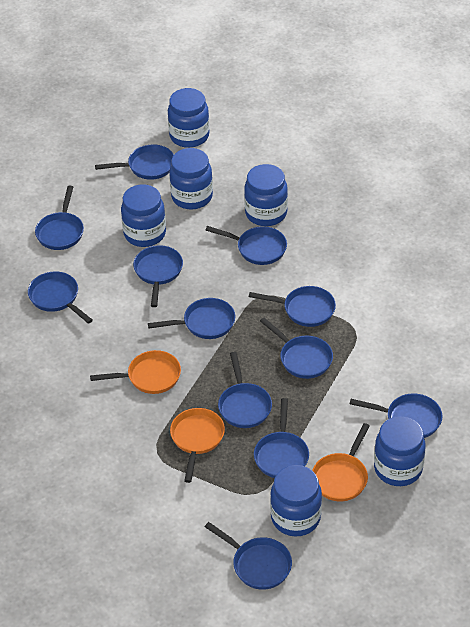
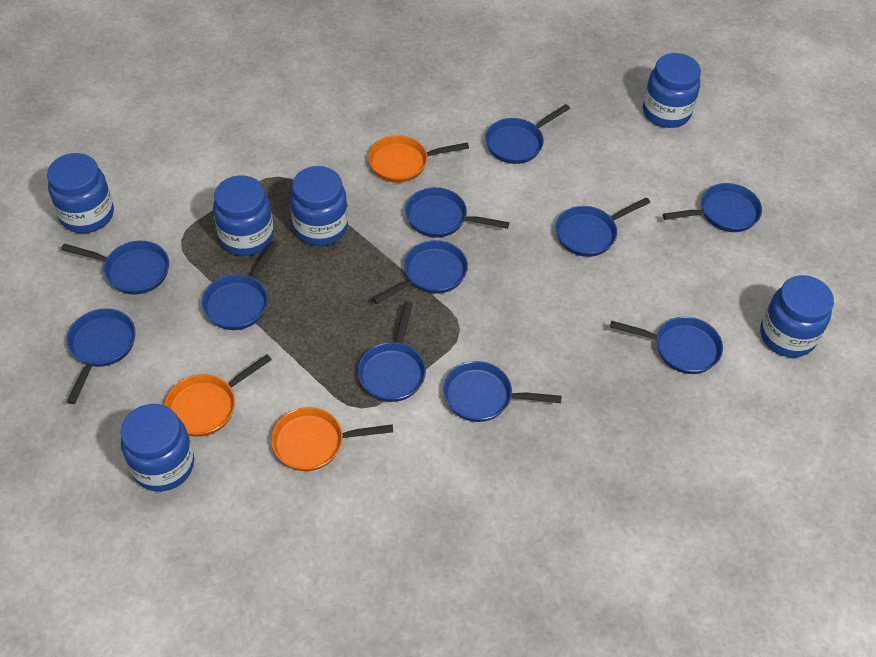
blue pan: 12 -> 11

